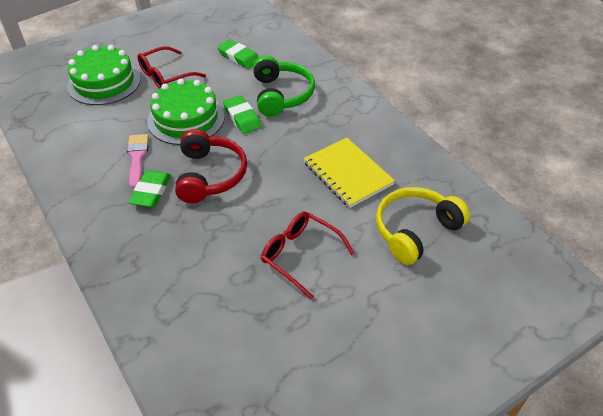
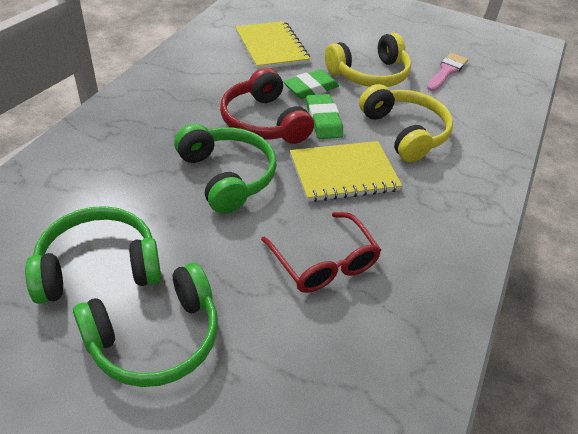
green cake: 2 -> 0
green eraser: 3 -> 2
green headphones: 1 -> 3
red glasses: 2 -> 1
yellow headphones: 1 -> 2
yellow notebook: 1 -> 2

